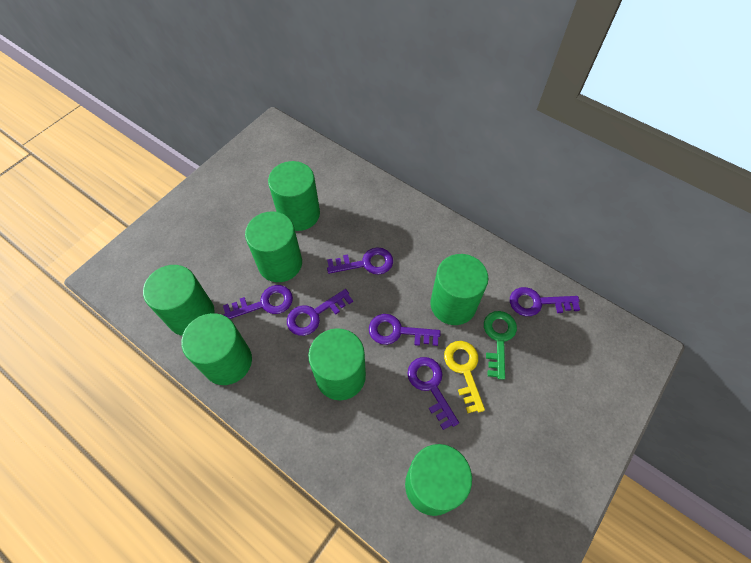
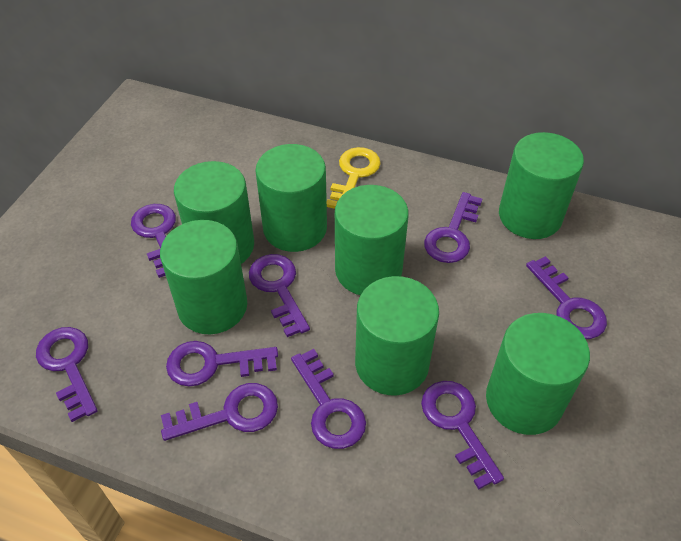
green key: 1 -> 0
purple key: 6 -> 9

